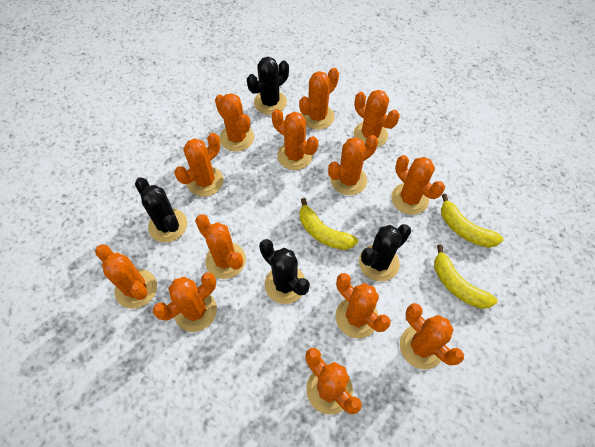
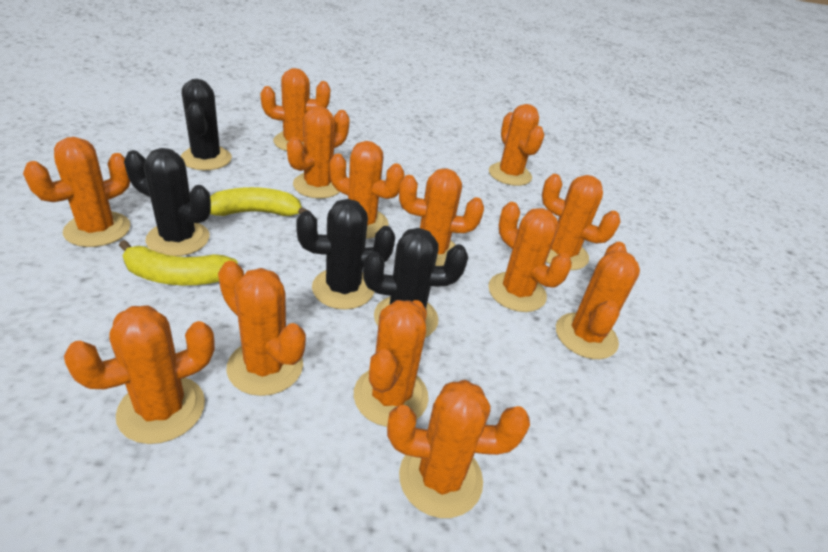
yellow banana: 3 -> 2

